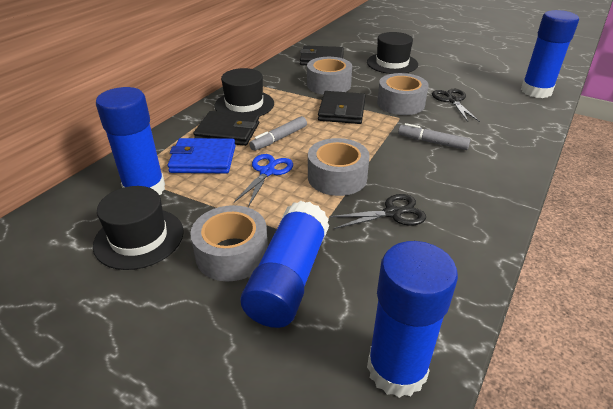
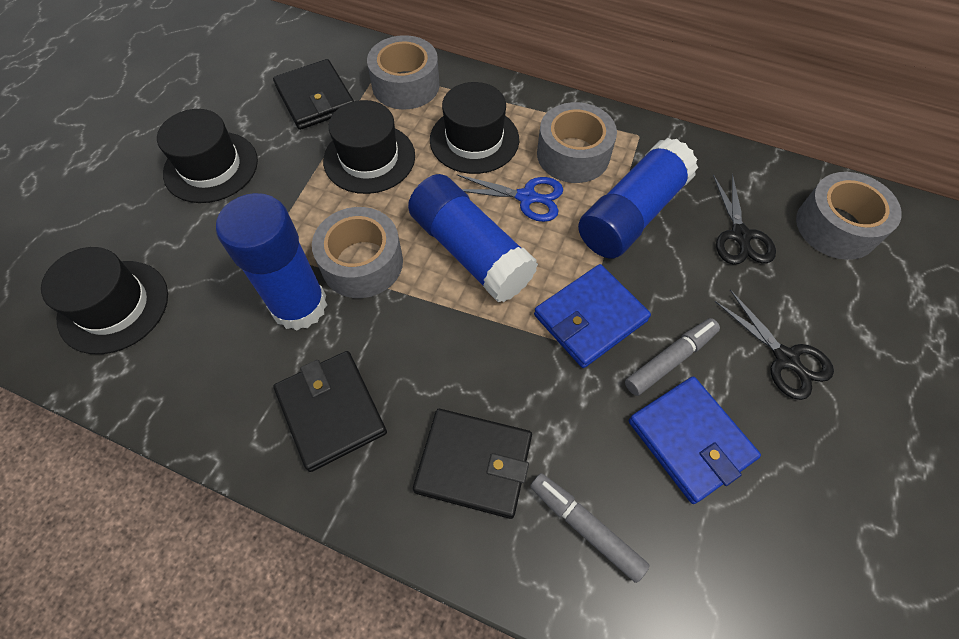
black hat: 3 -> 4
blue glue stick: 4 -> 3
blue wallet: 1 -> 2

